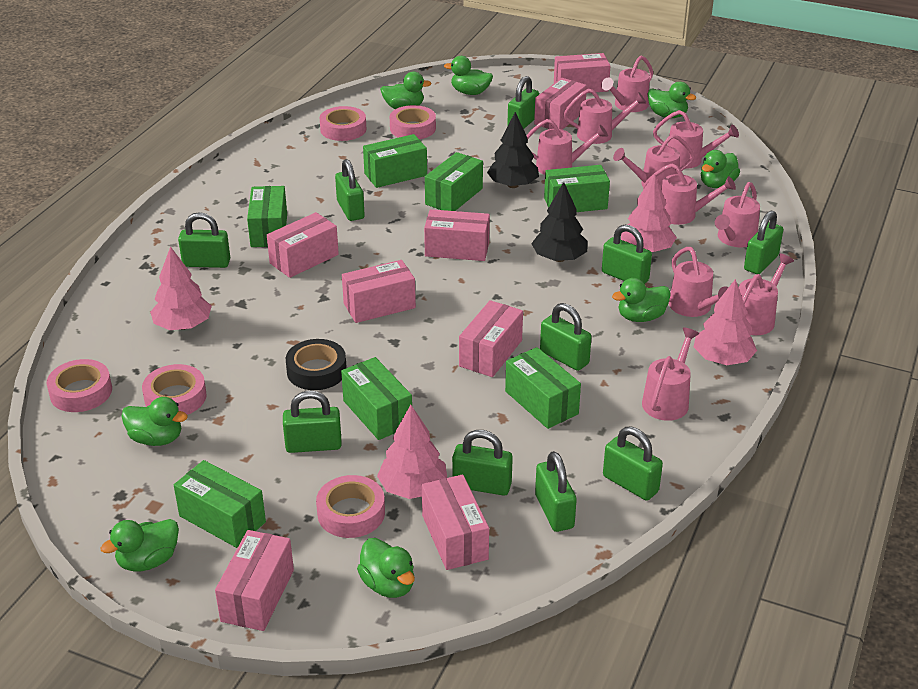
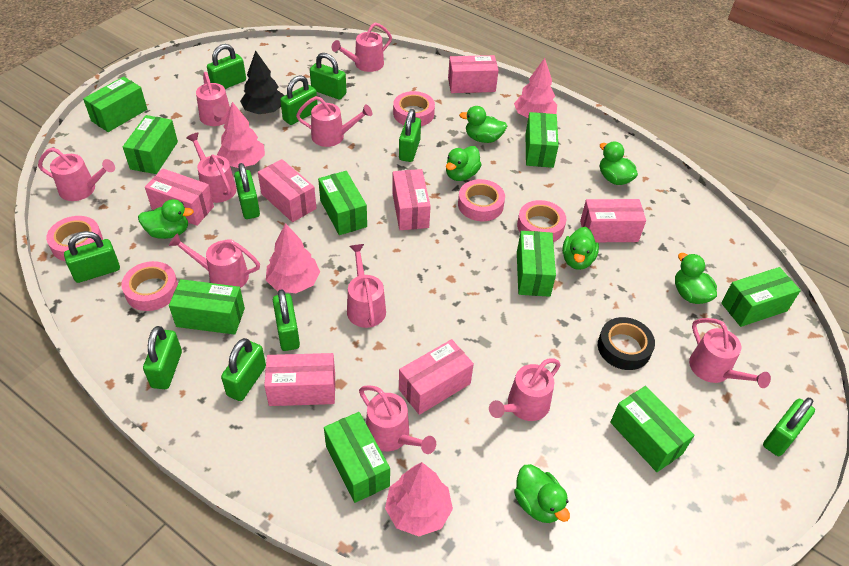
black tree: 2 -> 1
green box: 7 -> 9
green duck: 8 -> 7
pink box: 8 -> 7

